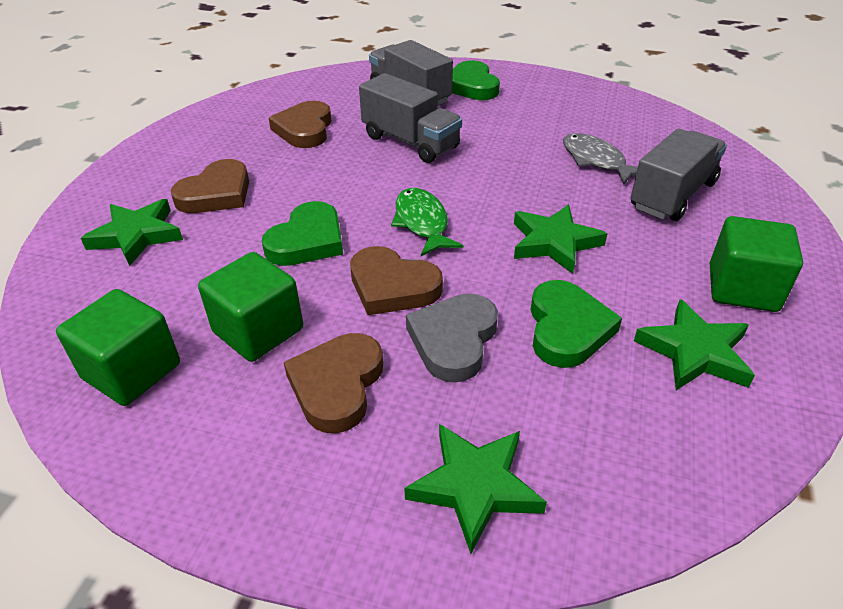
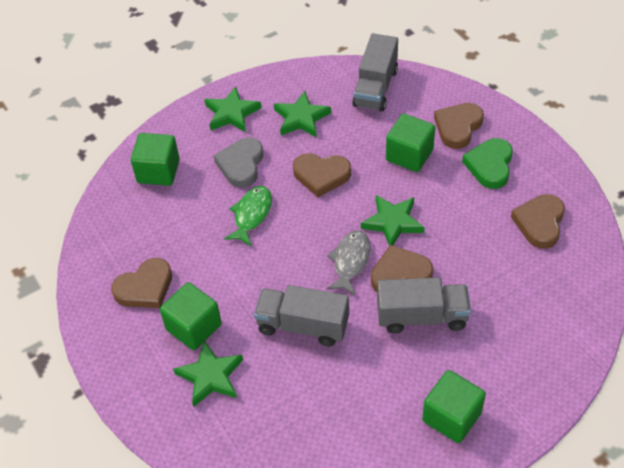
brown heart: 4 -> 5
green cube: 3 -> 4
green heart: 3 -> 1

